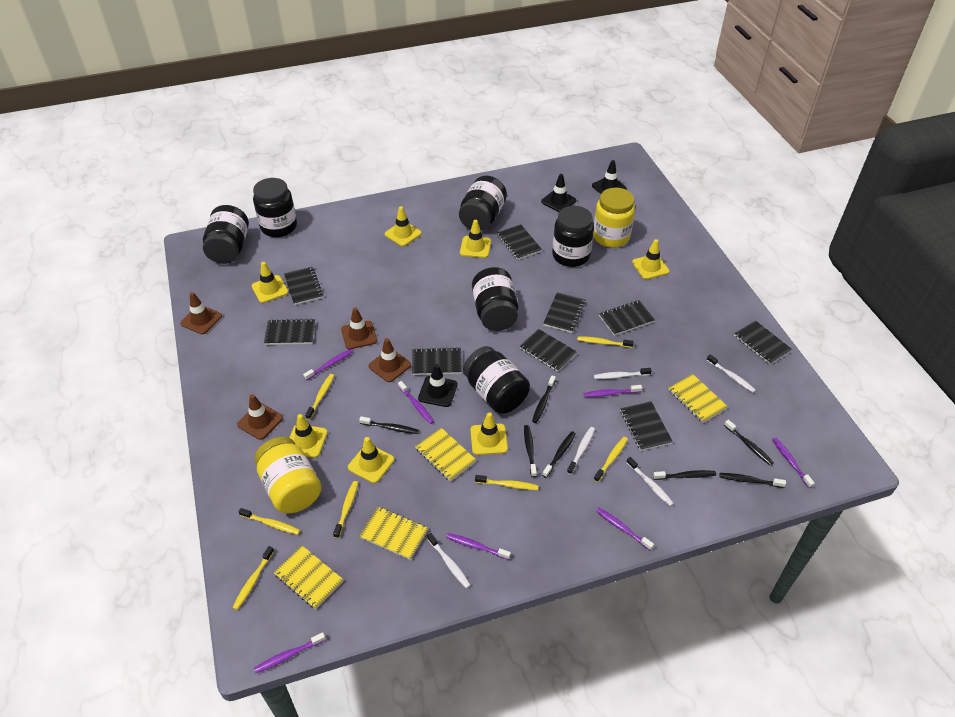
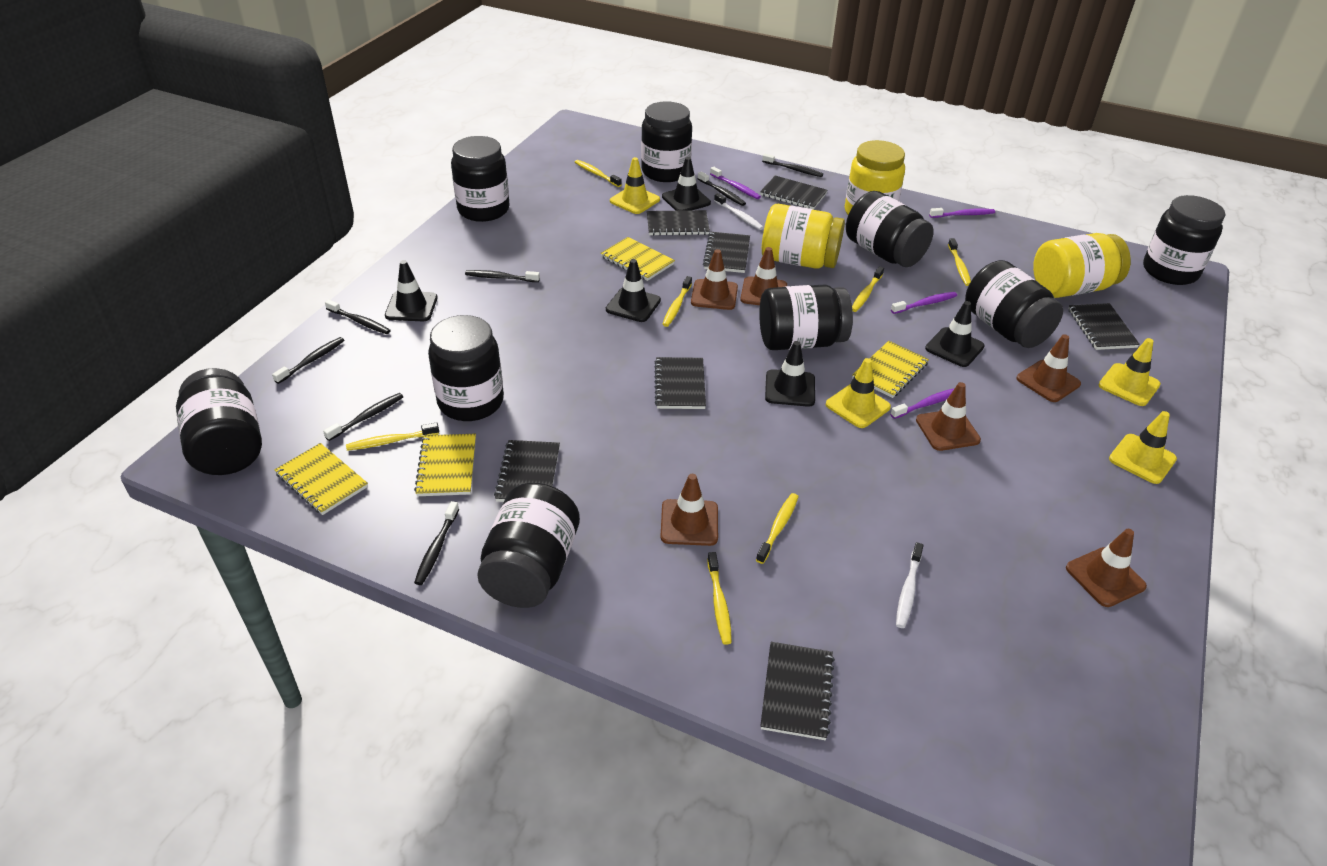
black jar: 6 -> 9
black notebook: 9 -> 7
black traffic cone: 3 -> 5
brown traffic cone: 4 -> 6
purple toothbrush: 7 -> 4
white toothbrush: 5 -> 2
yellow jar: 2 -> 3
yellow traffic cone: 7 -> 4

